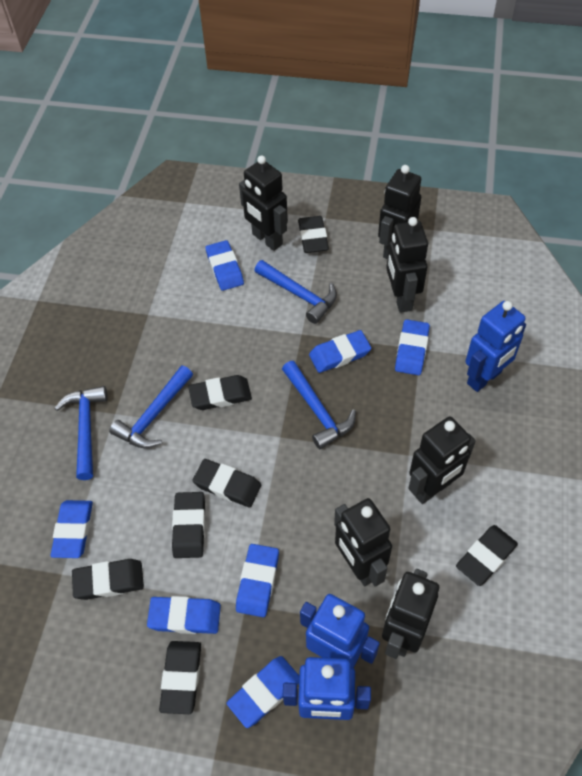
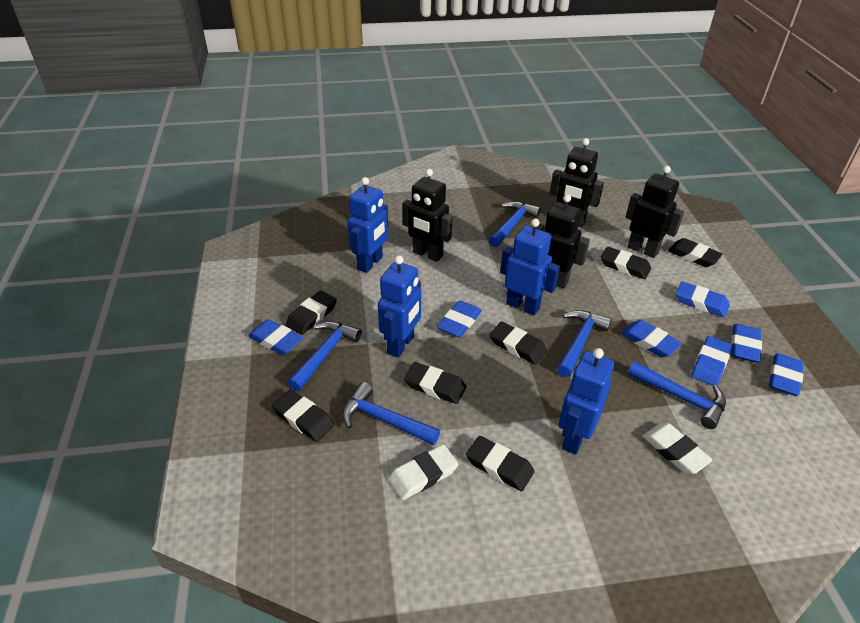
black robot: 6 -> 4
blue hammer: 4 -> 5
blue robot: 3 -> 4
white eraser: 0 -> 2

